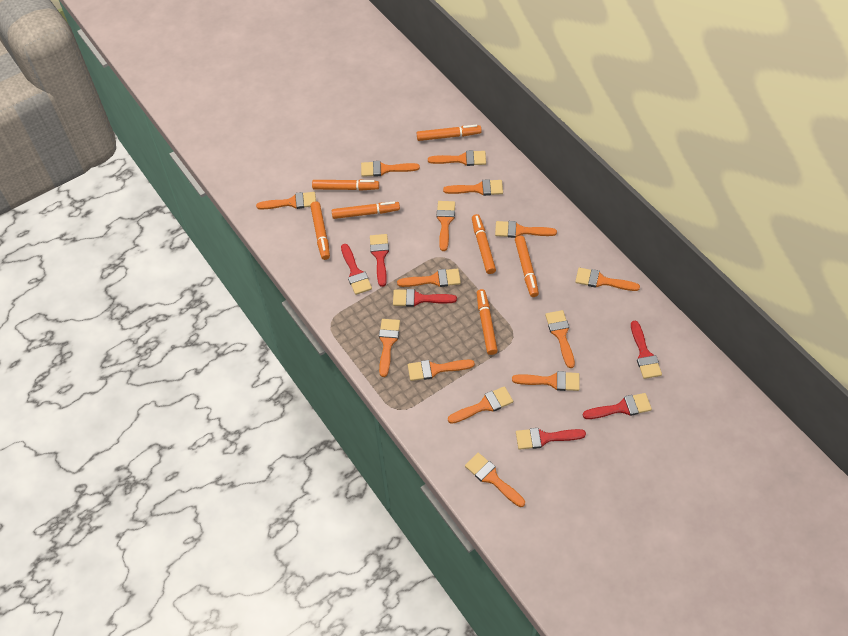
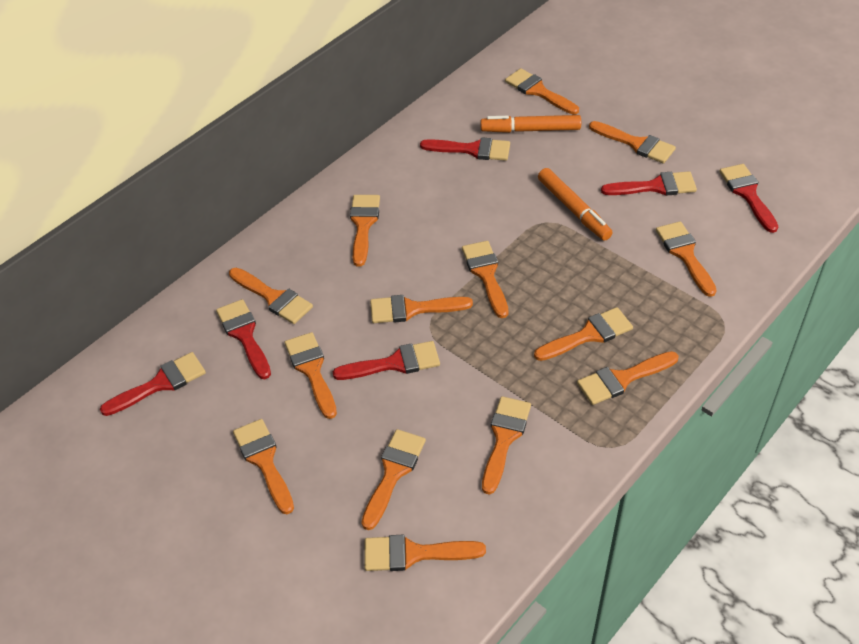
orange marker: 7 -> 2

